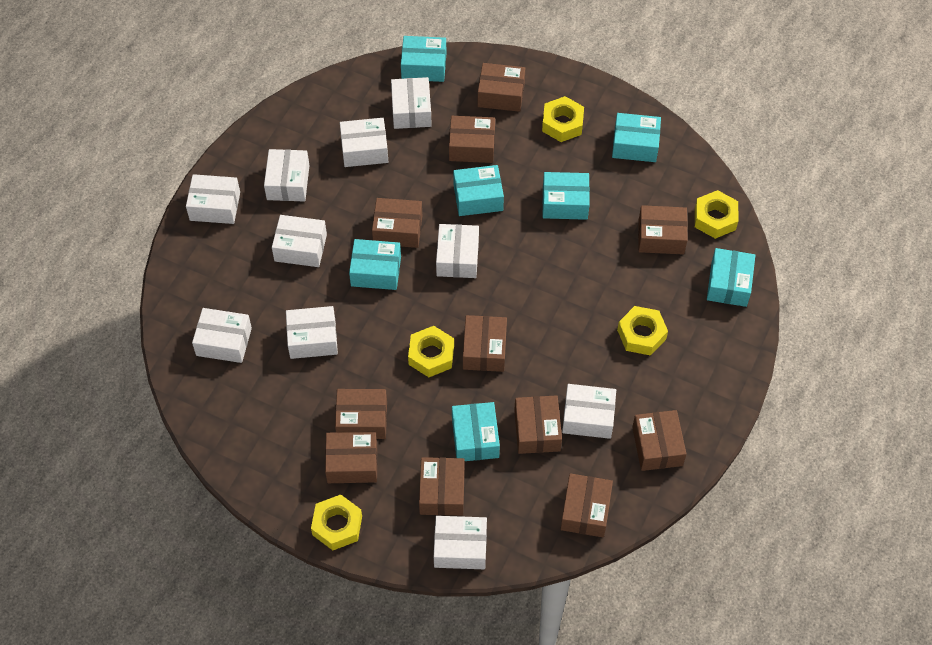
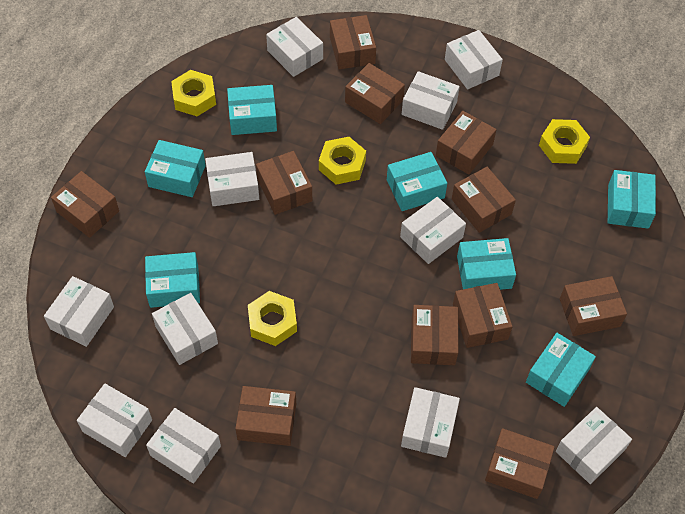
white box: 10 -> 11
yellow nut: 5 -> 4

